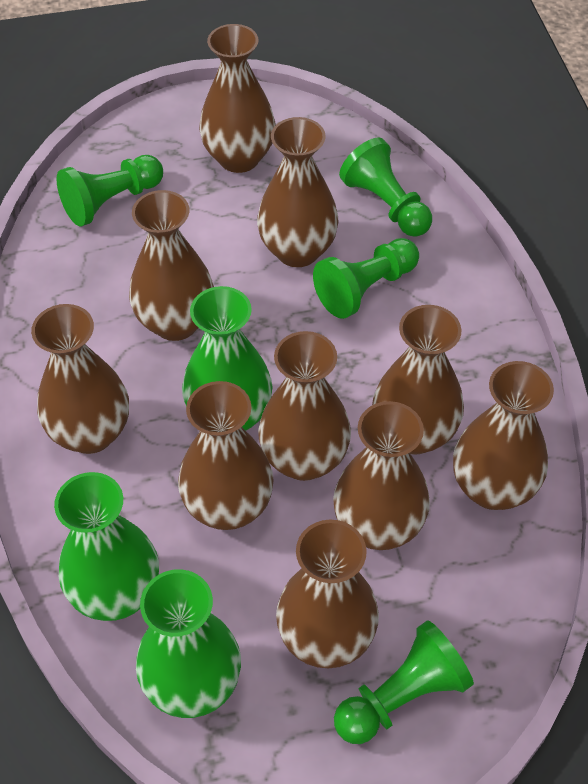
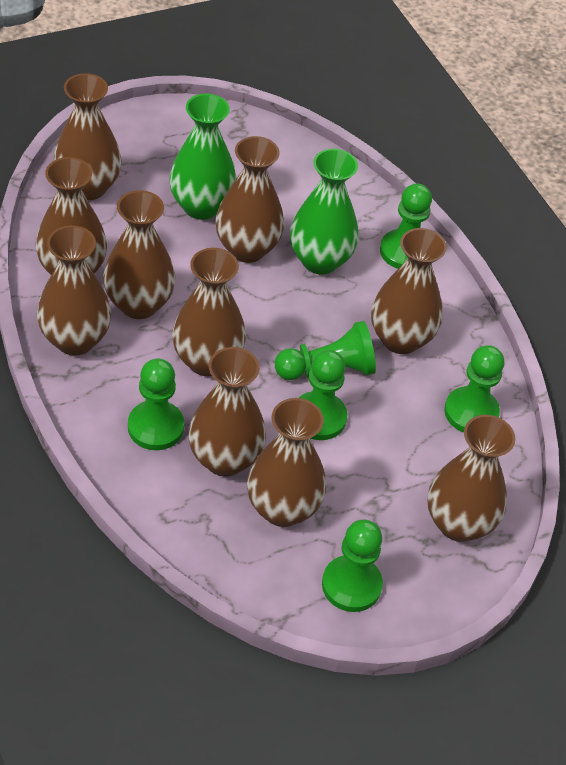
green pawn: 4 -> 6
green vase: 3 -> 2

